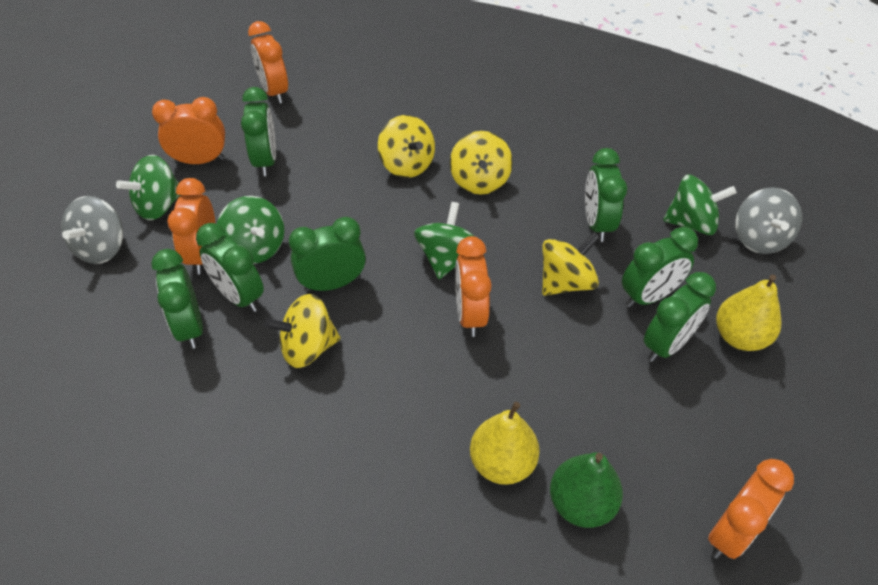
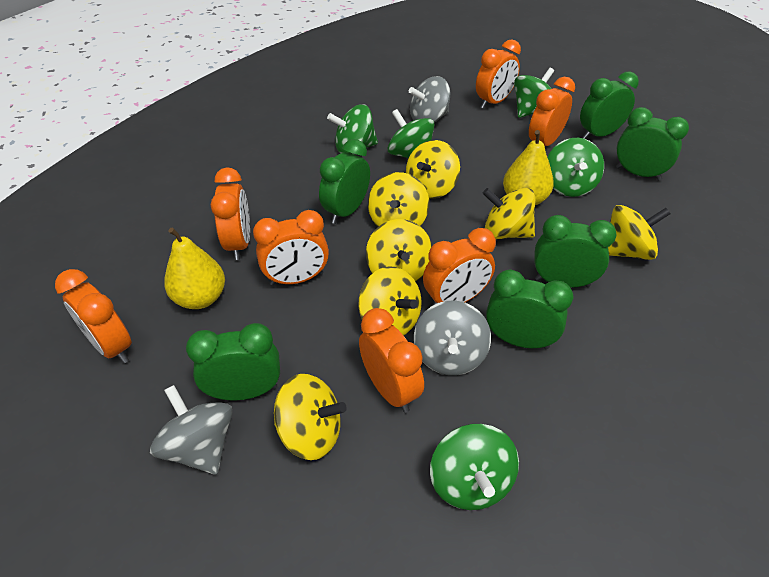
green clock: 7 -> 6
green pear: 1 -> 0
green spinning top: 4 -> 5
grey spinning top: 2 -> 3
orange clock: 5 -> 7
yellow spinning top: 4 -> 7

